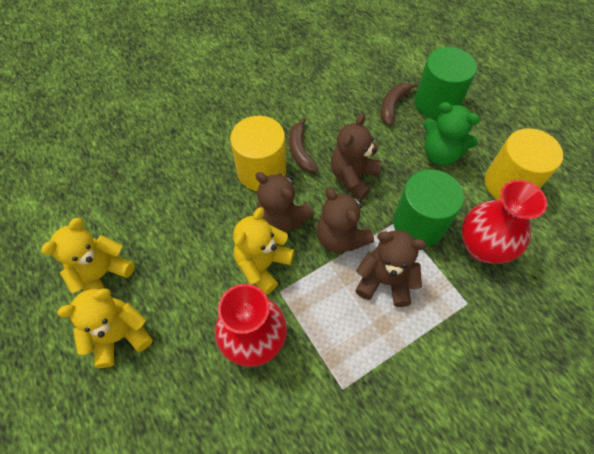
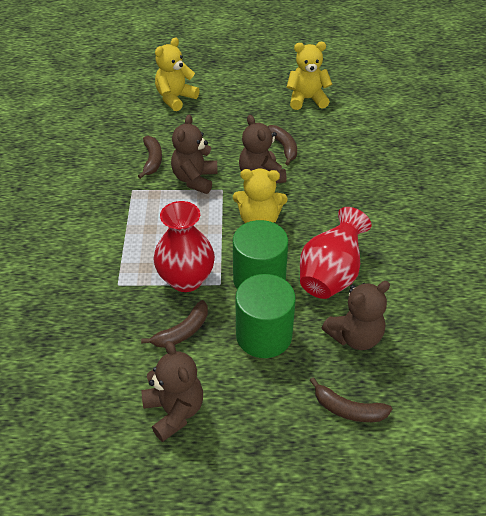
brown banana: 2 -> 4
green teddy bear: 1 -> 0
yellow cylinder: 2 -> 0

